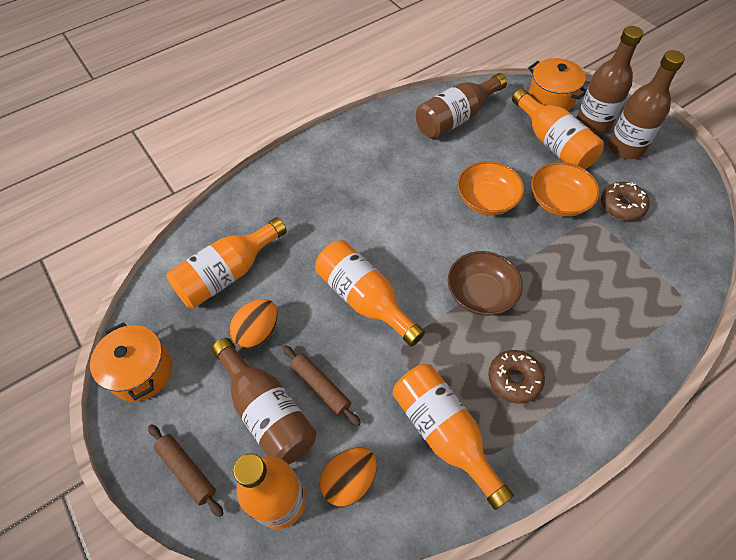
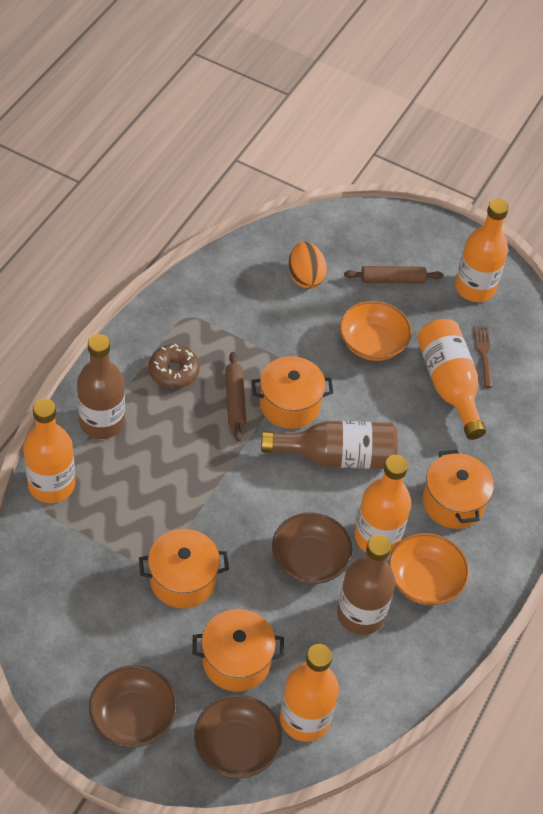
brown bottle: 4 -> 3
brown bowl: 1 -> 3
brown donut: 2 -> 1
brown fork: 0 -> 1
orange egg: 2 -> 1
orange pot: 2 -> 4

